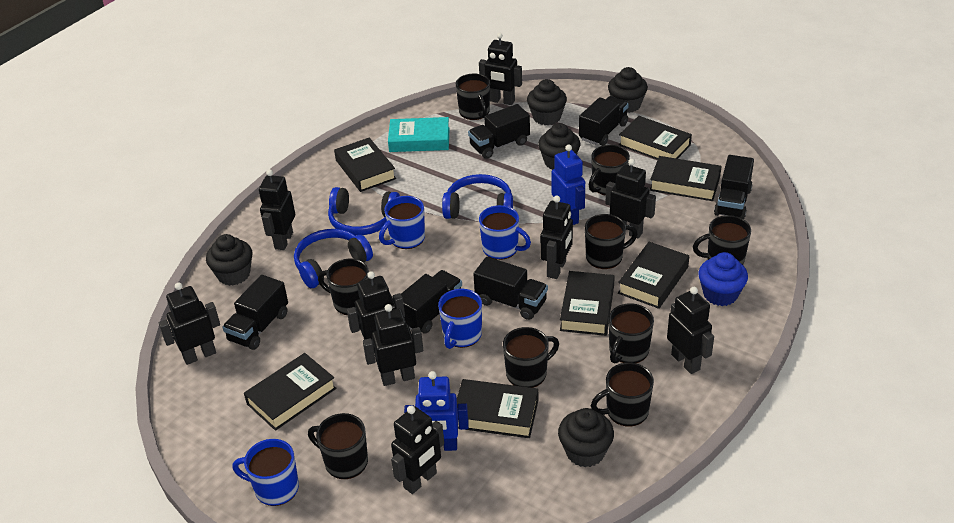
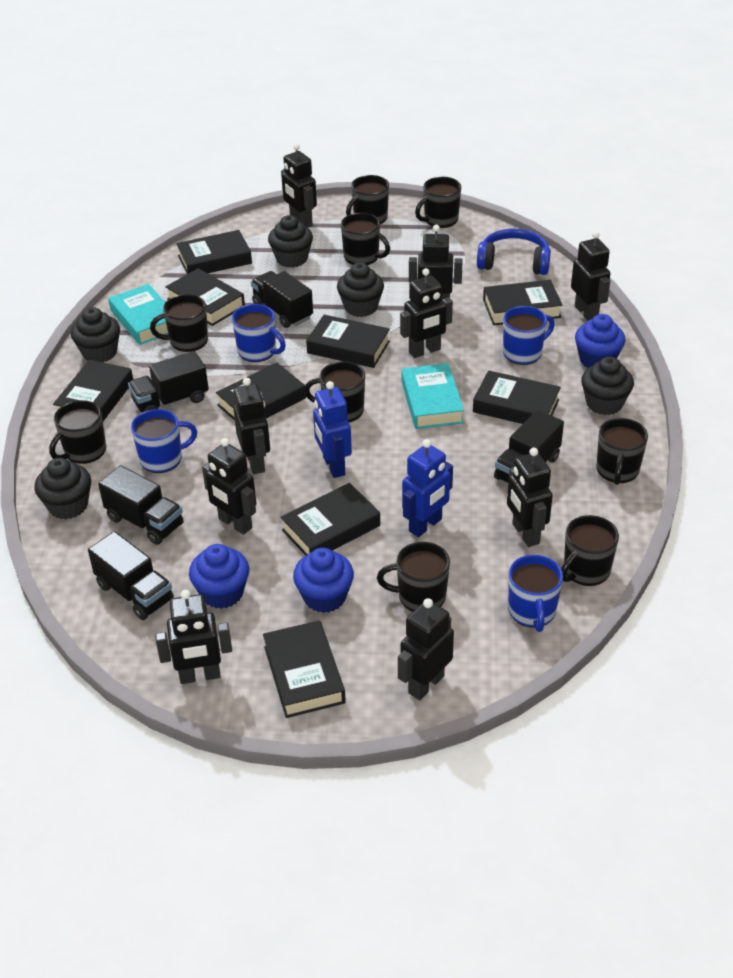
black book: 7 -> 9
black truck: 6 -> 5
blue cupcake: 1 -> 3
blue headphones: 3 -> 1
turquoise book: 1 -> 2

